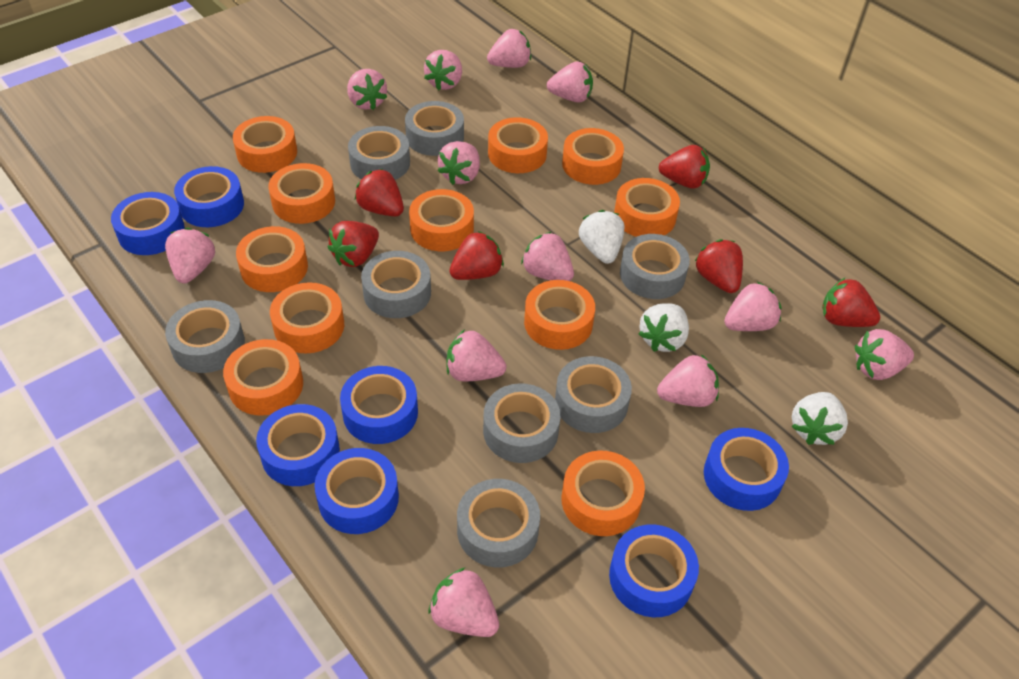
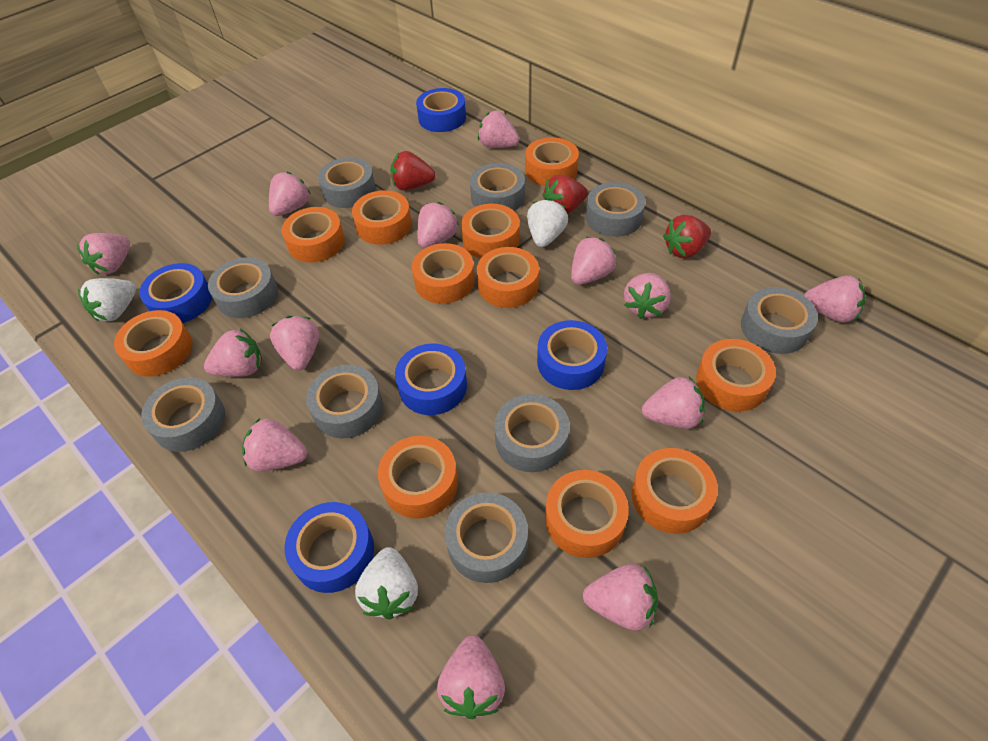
blue tape: 7 -> 5
grey tape: 8 -> 9
pink strawberry: 12 -> 13
red strawberry: 6 -> 3

